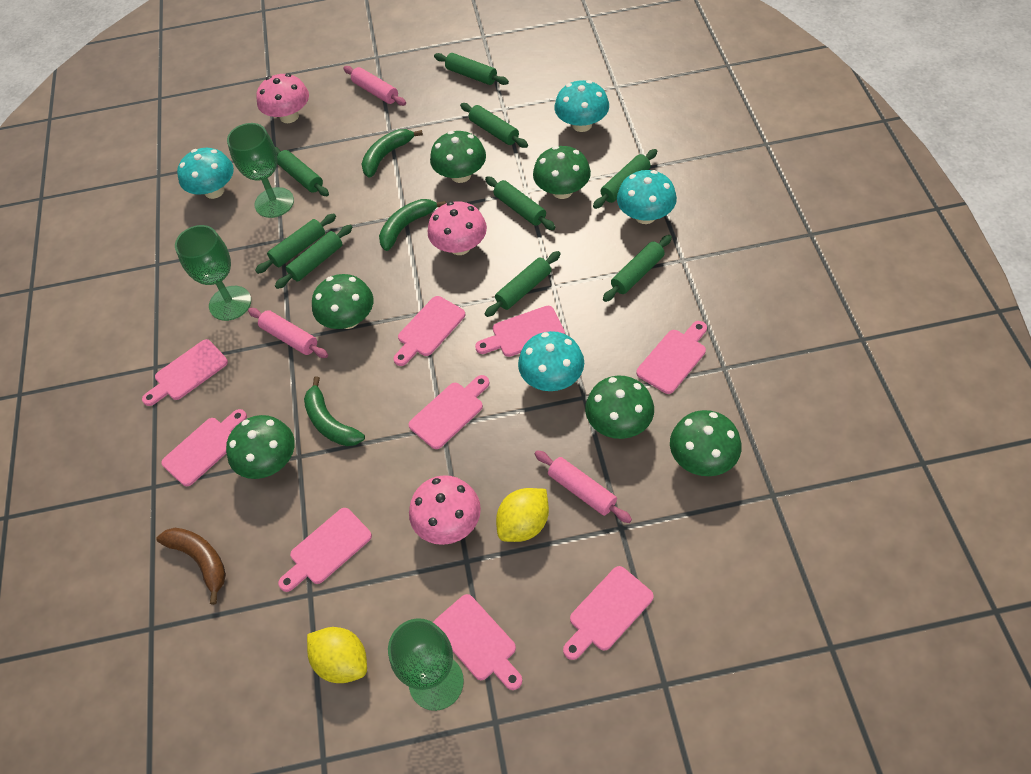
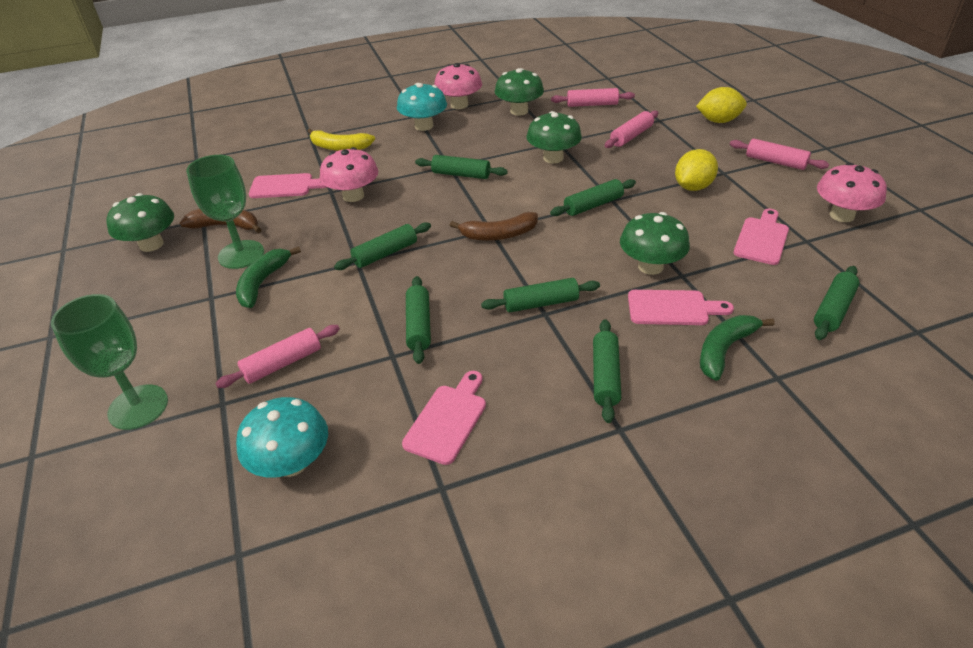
brown banana: 1 -> 2
green banana: 3 -> 2
green goblet: 3 -> 2
green mushroom: 6 -> 4
green rolling pin: 9 -> 7
pink cutting board: 9 -> 4
pink rolling pin: 3 -> 4
turquoise mushroom: 4 -> 2
yellow banana: 0 -> 1

